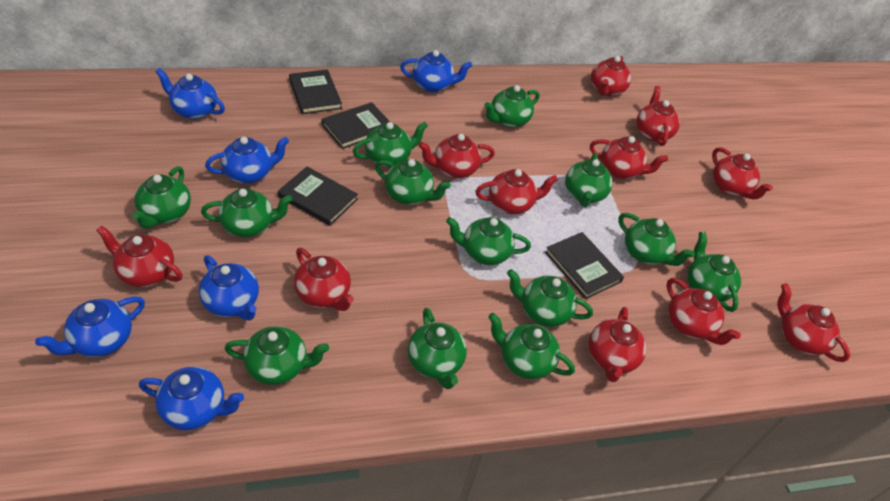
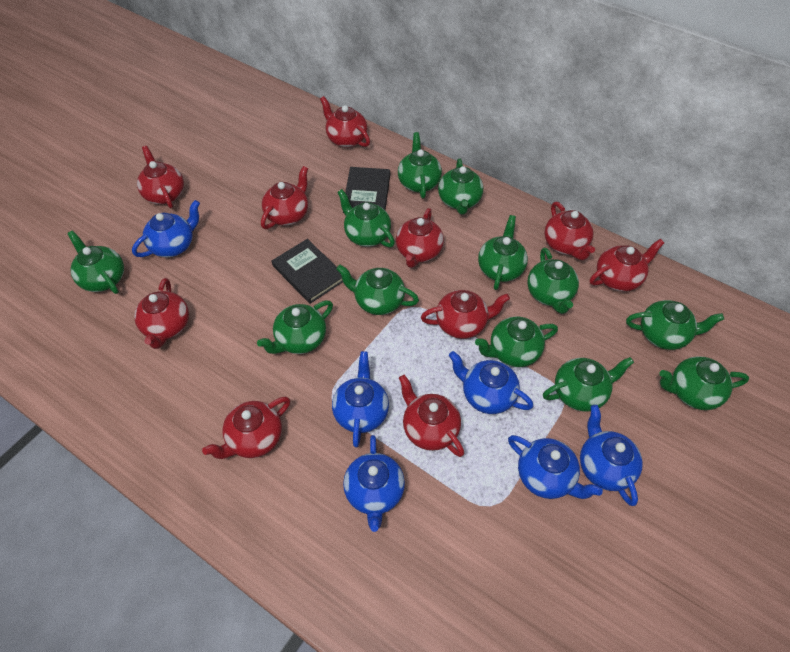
black book: 4 -> 2
green teapot: 13 -> 12
red teapot: 11 -> 10

